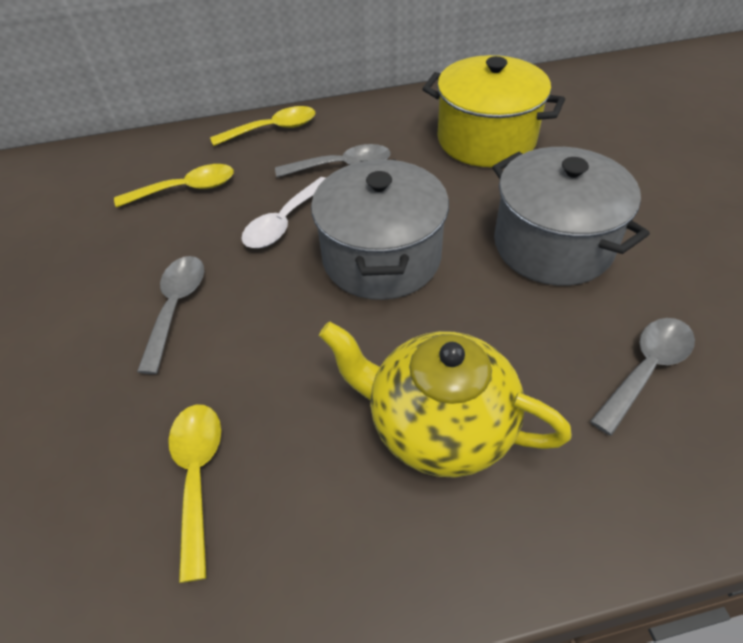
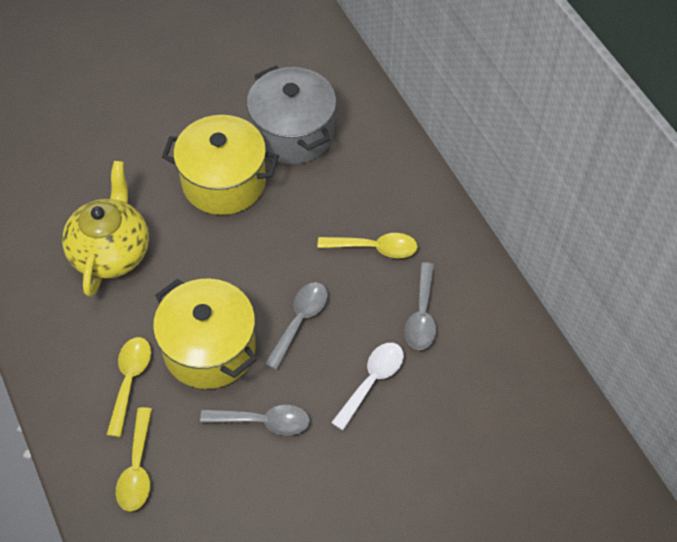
grey pot: 2 -> 1
yellow pot: 1 -> 2

